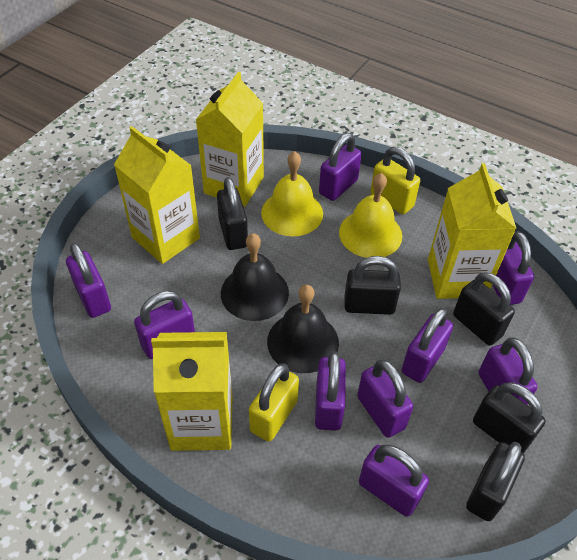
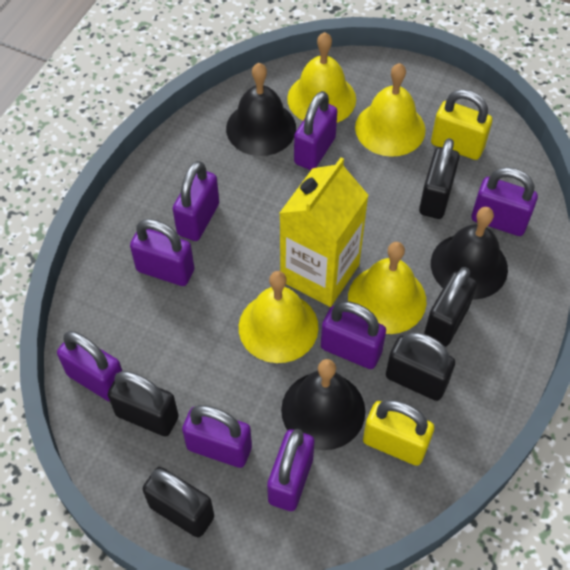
black bell: 2 -> 3
purple padlock: 9 -> 8
yellow bell: 2 -> 4
yellow carton: 4 -> 1

